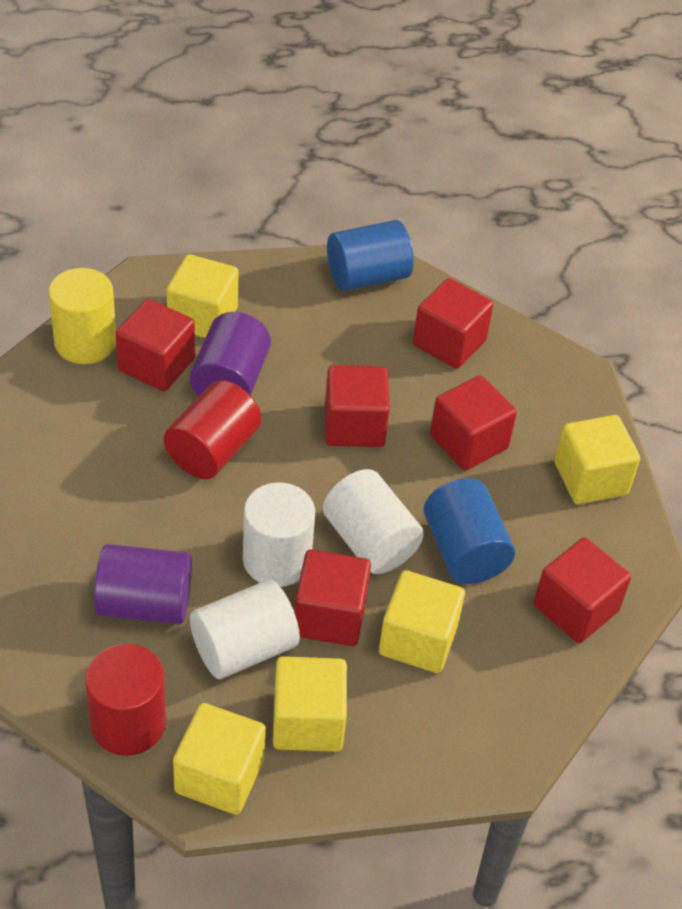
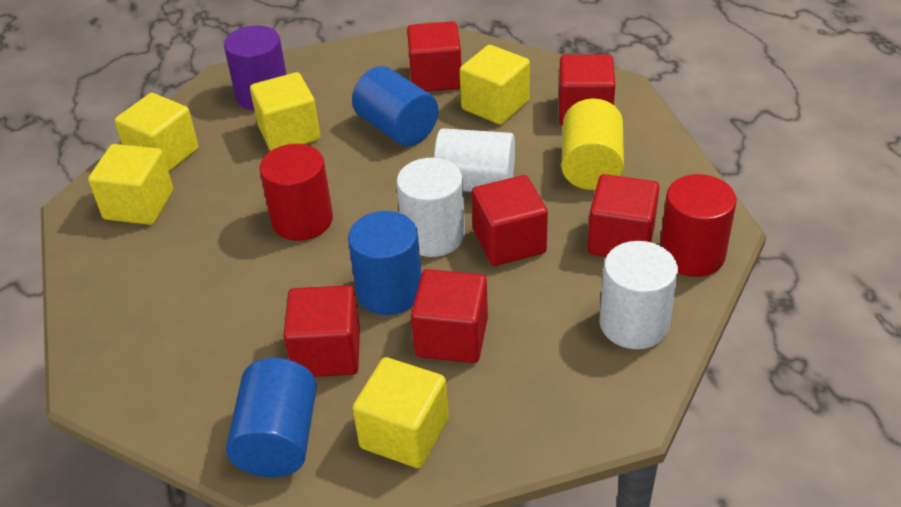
blue cylinder: 2 -> 3
purple cylinder: 2 -> 1

